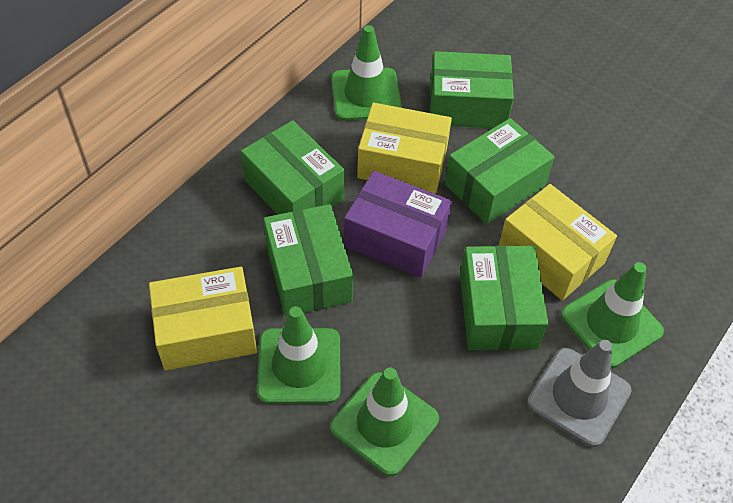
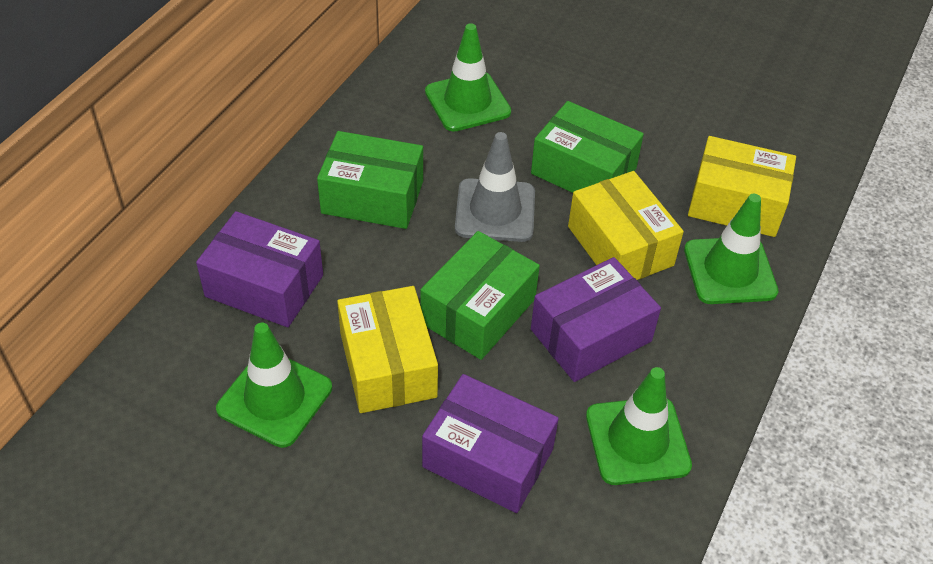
green box: 5 -> 3
purple box: 1 -> 3

